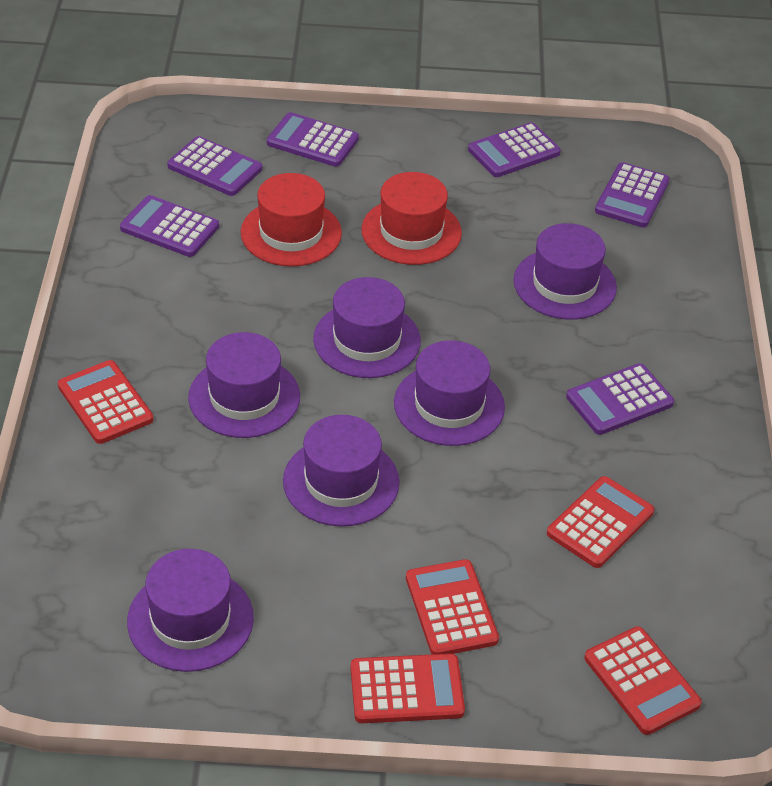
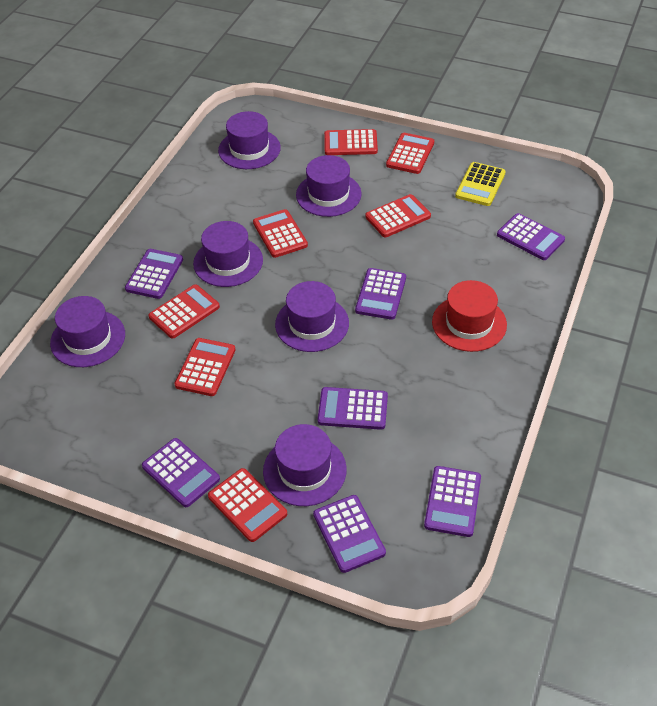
purple calculator: 6 -> 7
red calculator: 5 -> 7
red hat: 2 -> 1
yellow calculator: 0 -> 1

